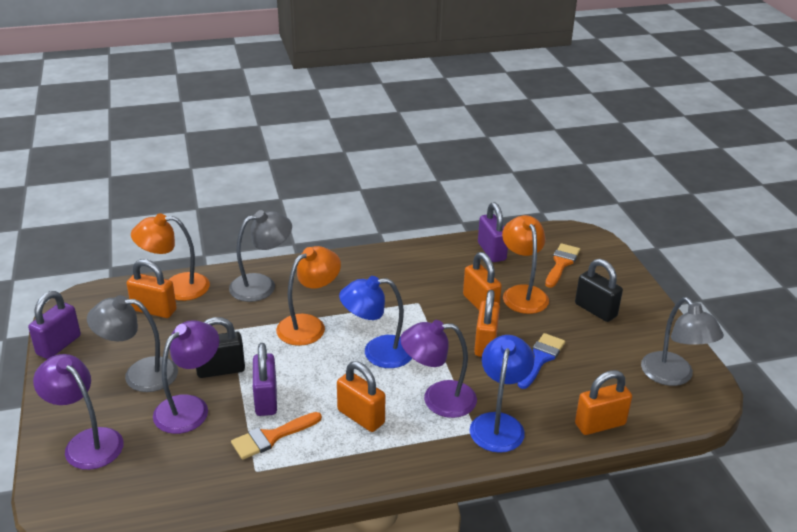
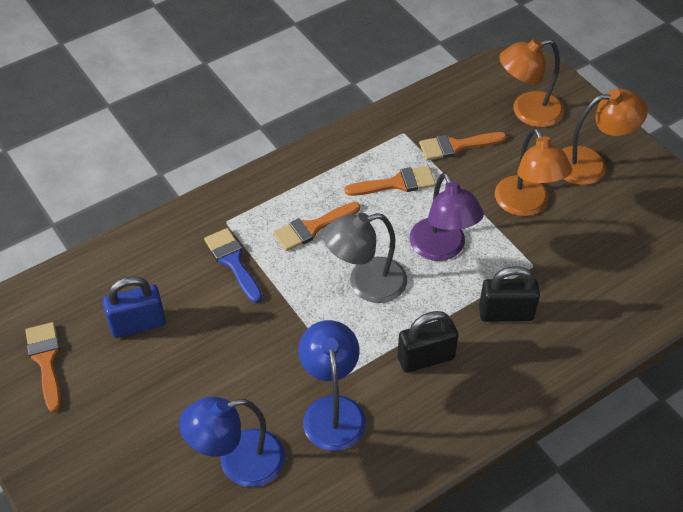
blue padlock: 0 -> 1
grey lamp: 3 -> 1
orange brush: 2 -> 4
orange padlock: 5 -> 0
purple lamp: 3 -> 1
purple padlock: 3 -> 0

